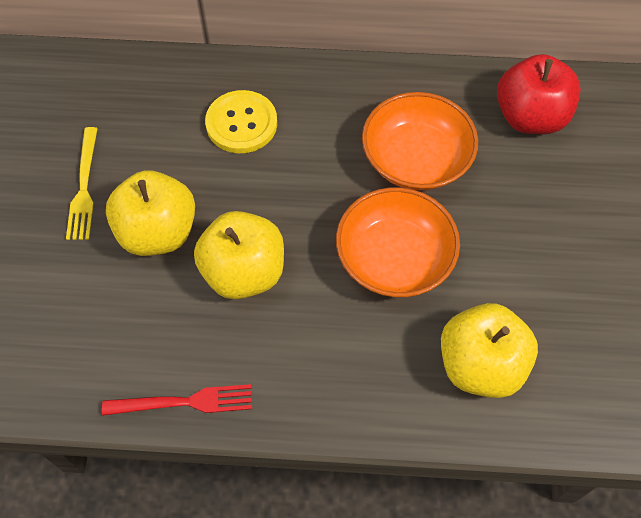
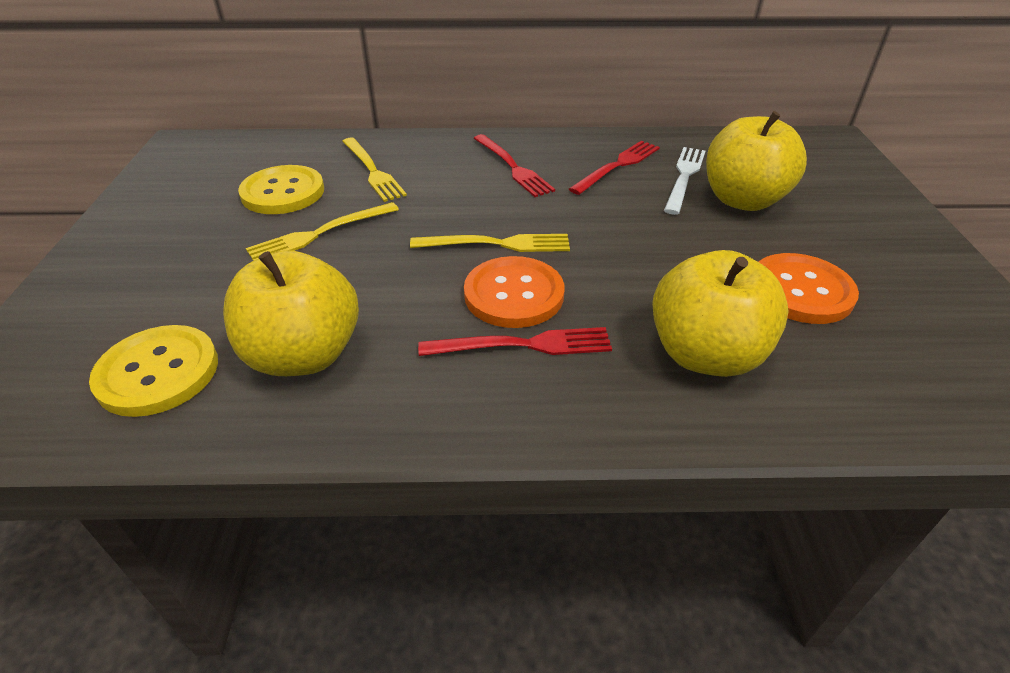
orange bowl: 2 -> 0
orange button: 0 -> 2
red apple: 1 -> 0
red fork: 1 -> 3
white fork: 0 -> 1
yellow button: 1 -> 2
yellow fork: 1 -> 3

